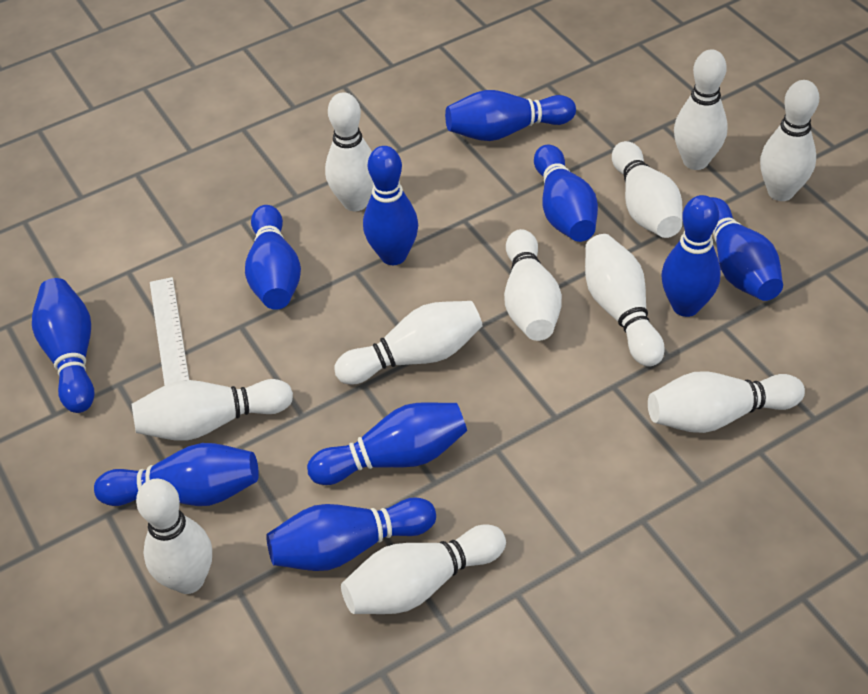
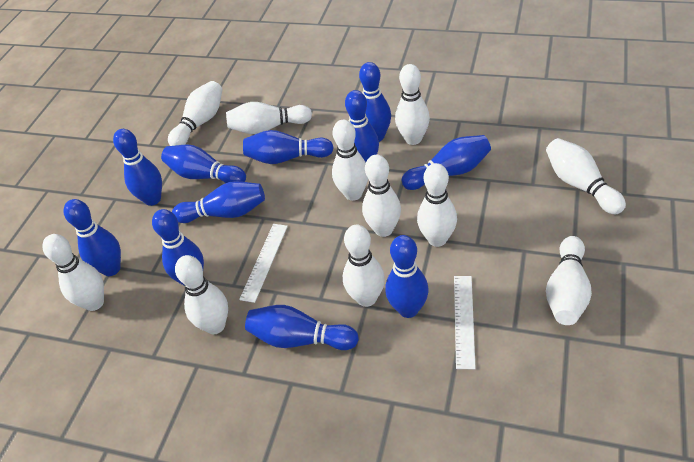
blue bowling pin: 10 -> 11
white ruler: 1 -> 2

